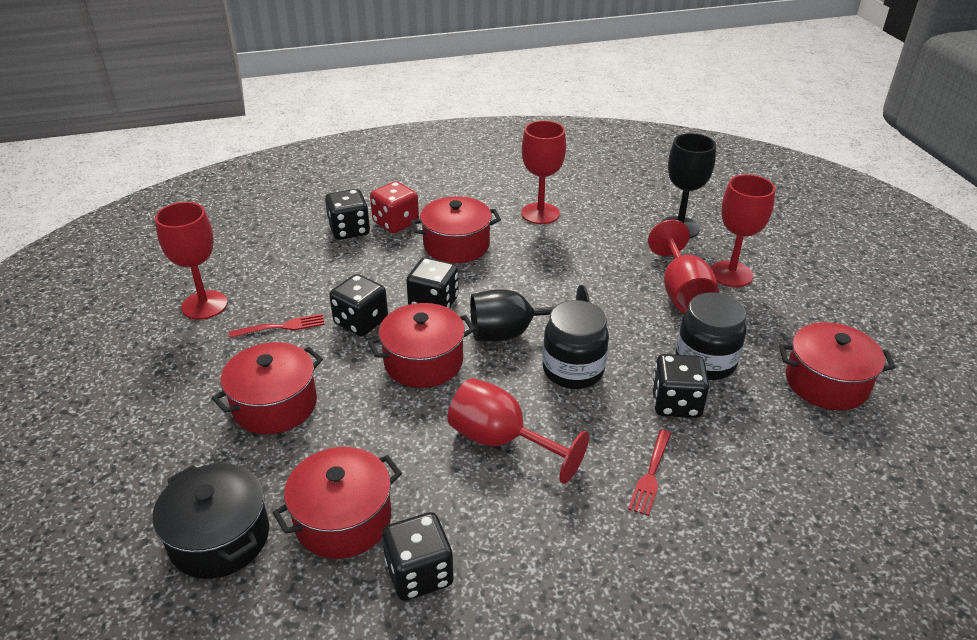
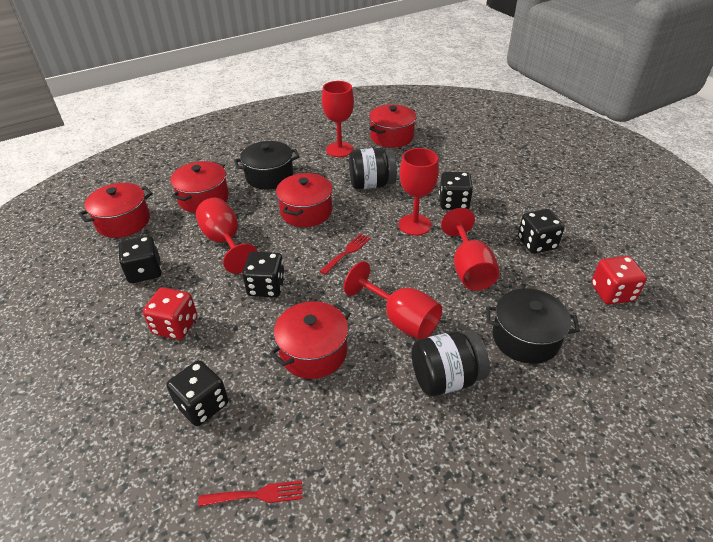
black goblet: 2 -> 0
black pot: 1 -> 2
red dice: 1 -> 2

